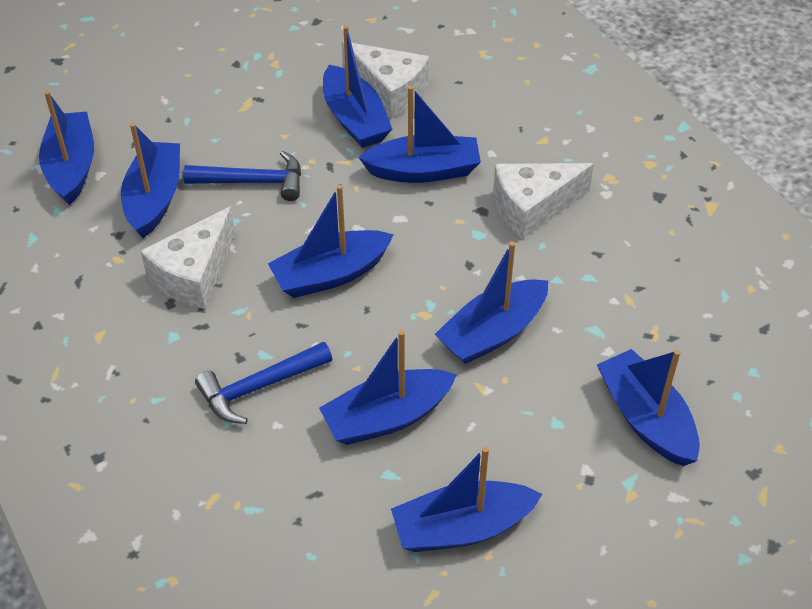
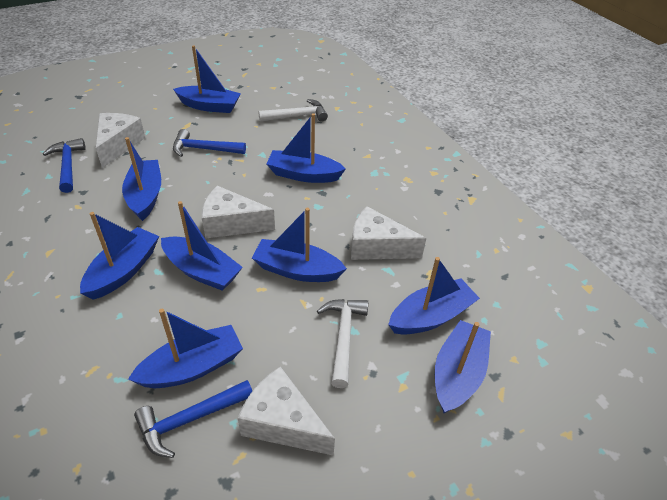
blue hammer: 2 -> 3
white cheese: 3 -> 4
white hammer: 0 -> 2

